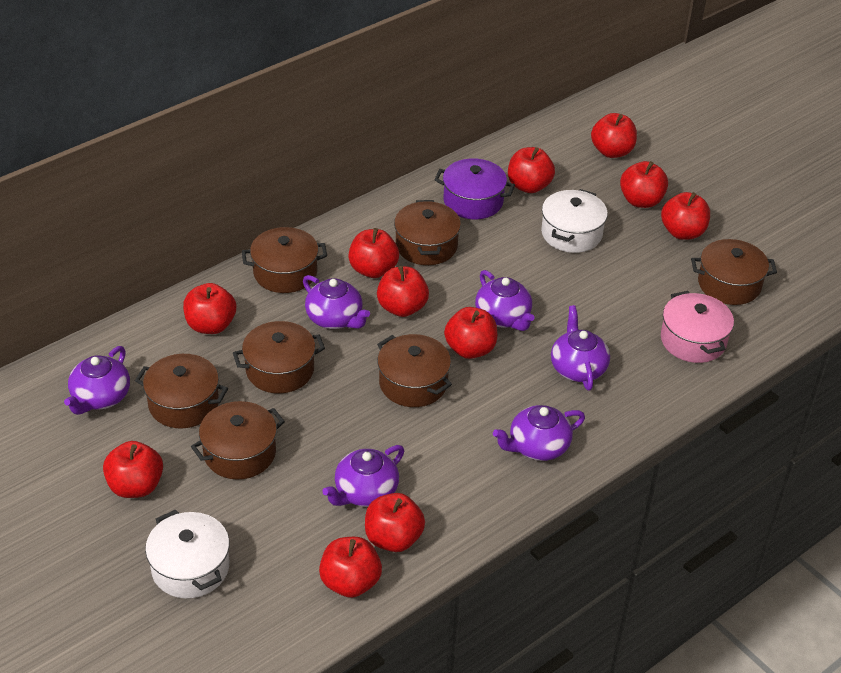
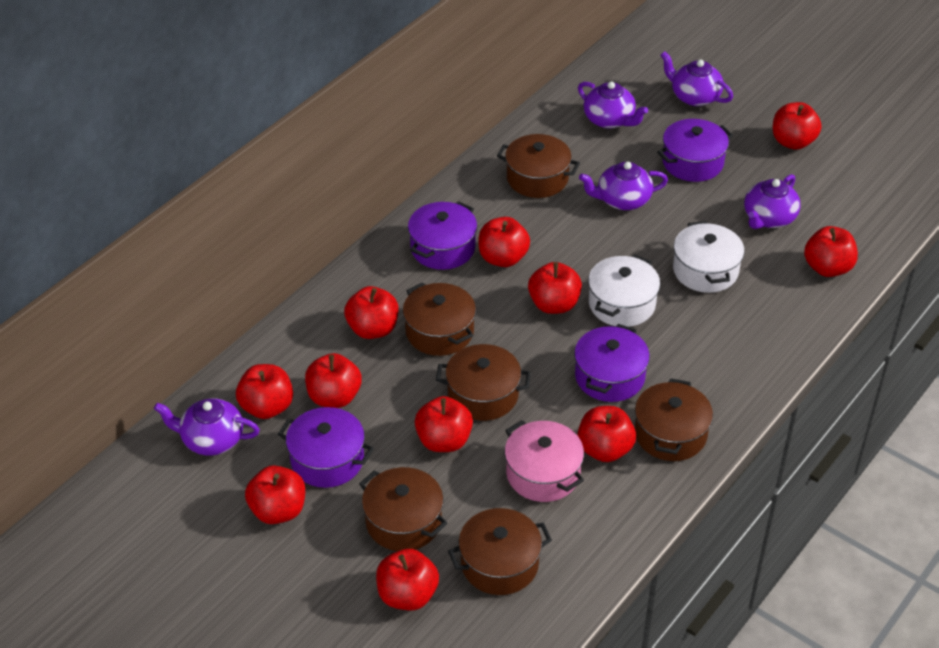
brown pot: 7 -> 6
purple pot: 1 -> 4
purple teapot: 6 -> 5

